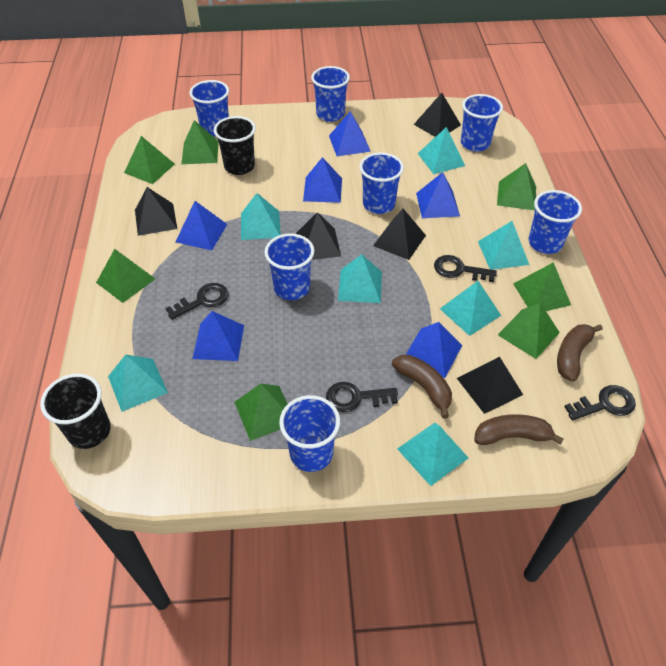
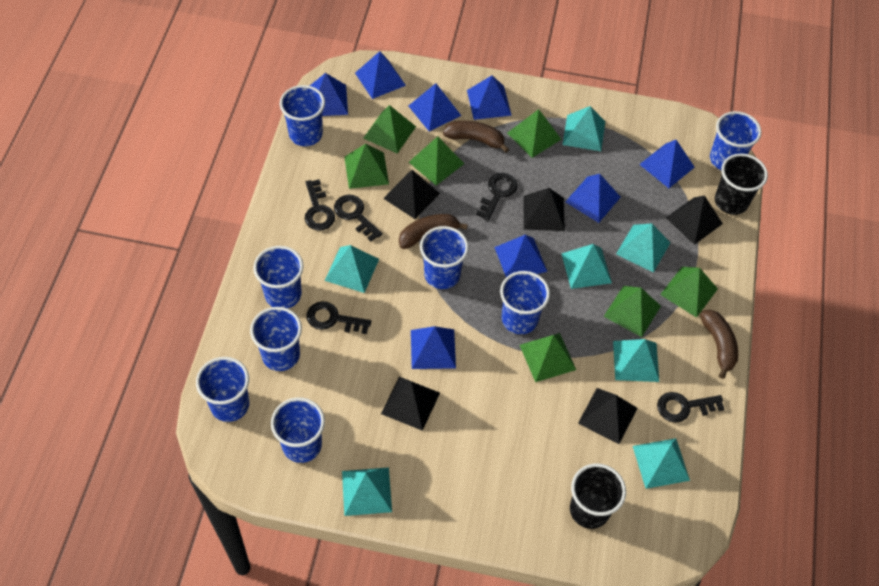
black key: 4 -> 5
blue cup: 7 -> 8
blue pyramid: 6 -> 8

